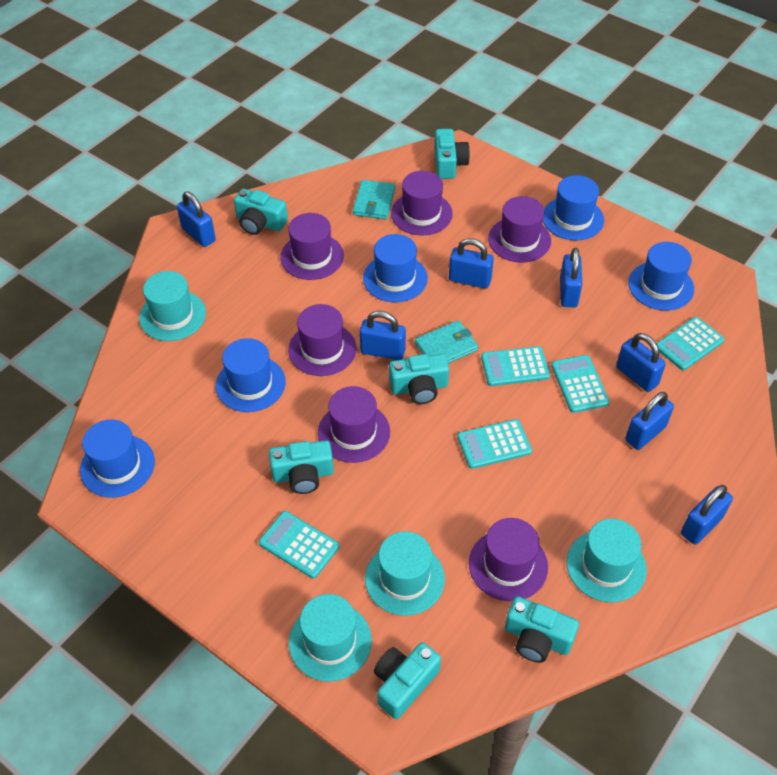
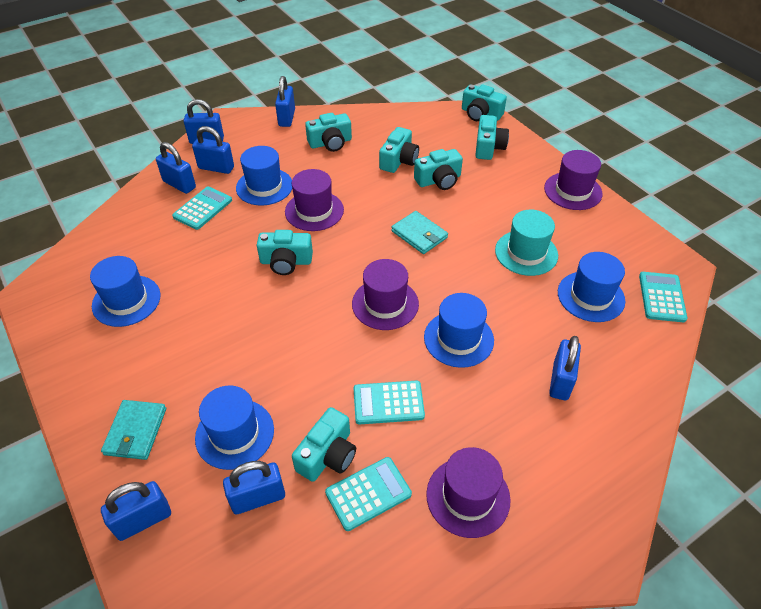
purple hat: 6 -> 4
turquoise calculator: 5 -> 4
turquoise camera: 6 -> 7
turquoise hat: 4 -> 1

